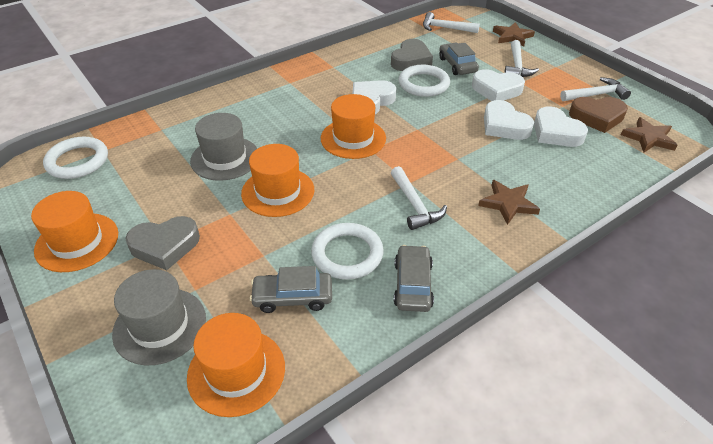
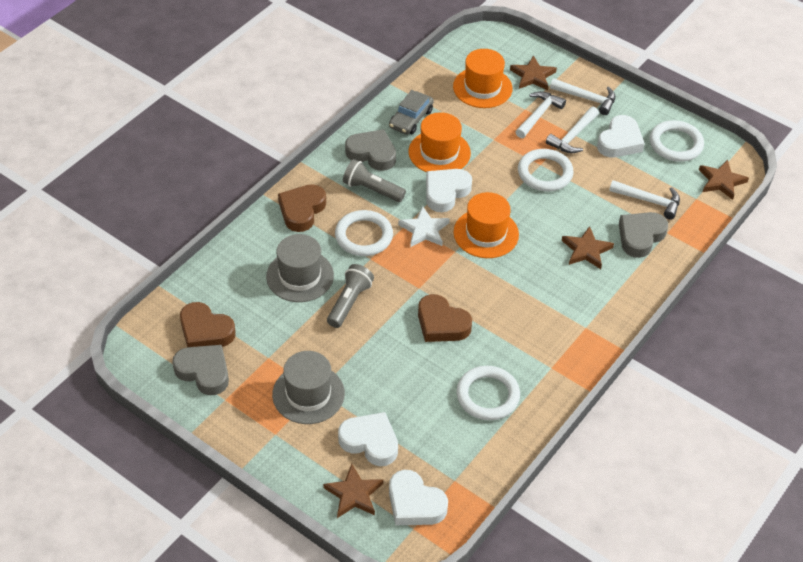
brown heart: 1 -> 3
brown star: 3 -> 4
grey car: 3 -> 1
grey flashlight: 0 -> 2
grey heart: 2 -> 3
orange hat: 4 -> 3
white ring: 3 -> 4
white star: 0 -> 1

